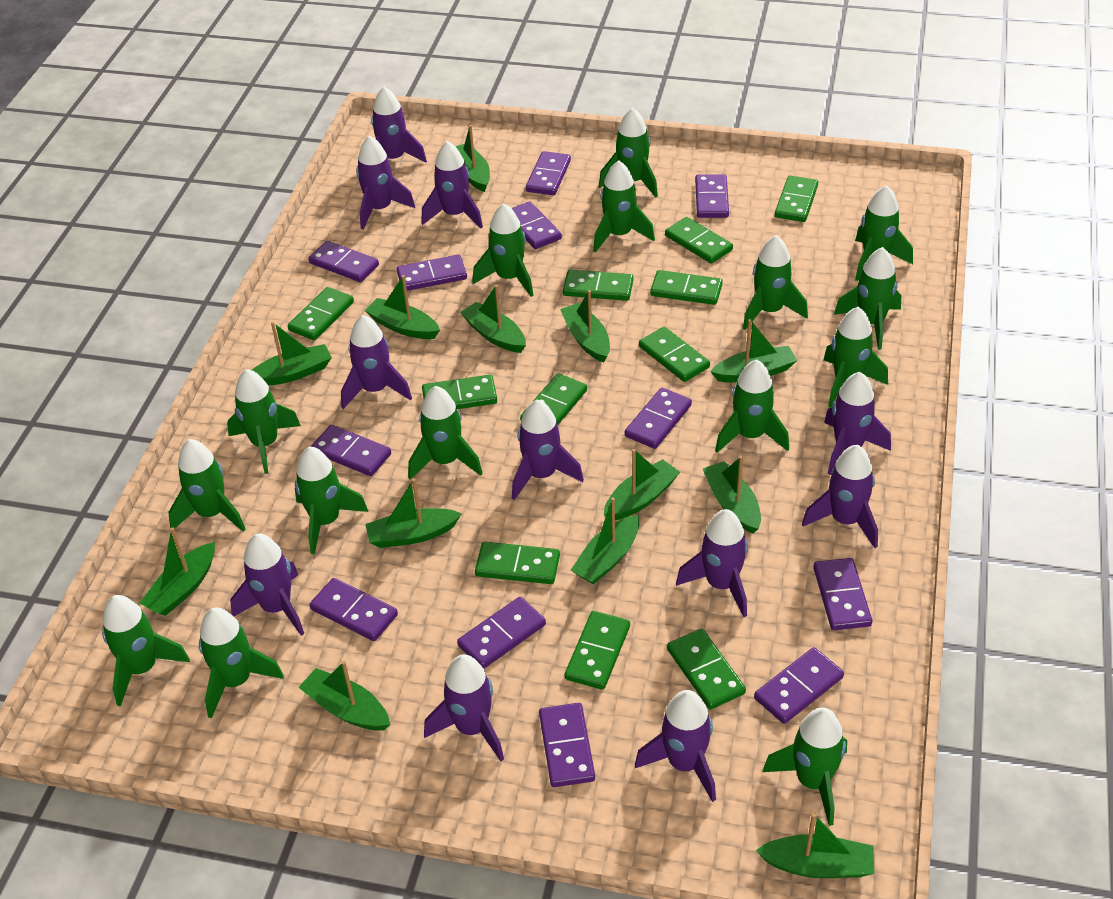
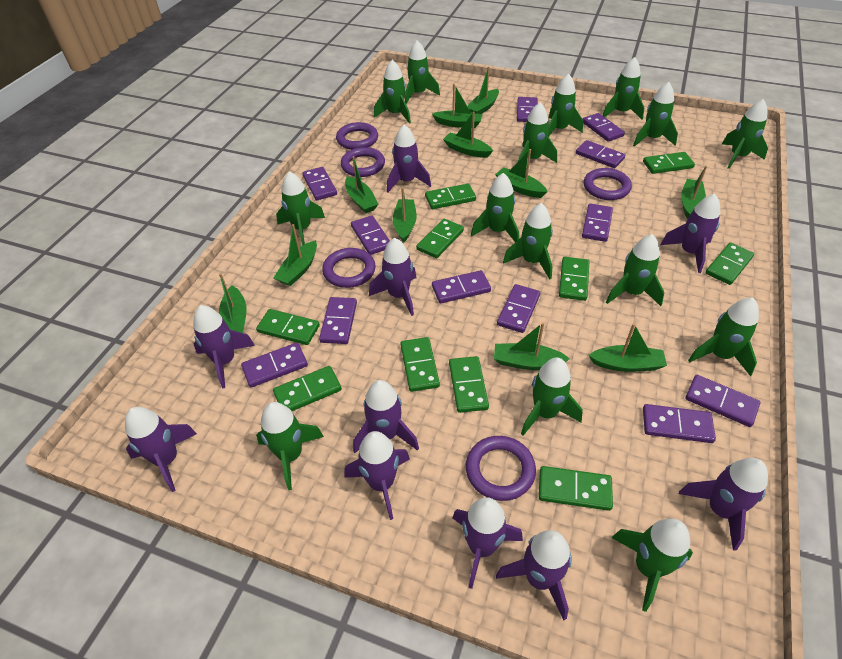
green boat: 13 -> 11
green domino: 11 -> 10
purple ring: 0 -> 5
purple rocket: 11 -> 10

